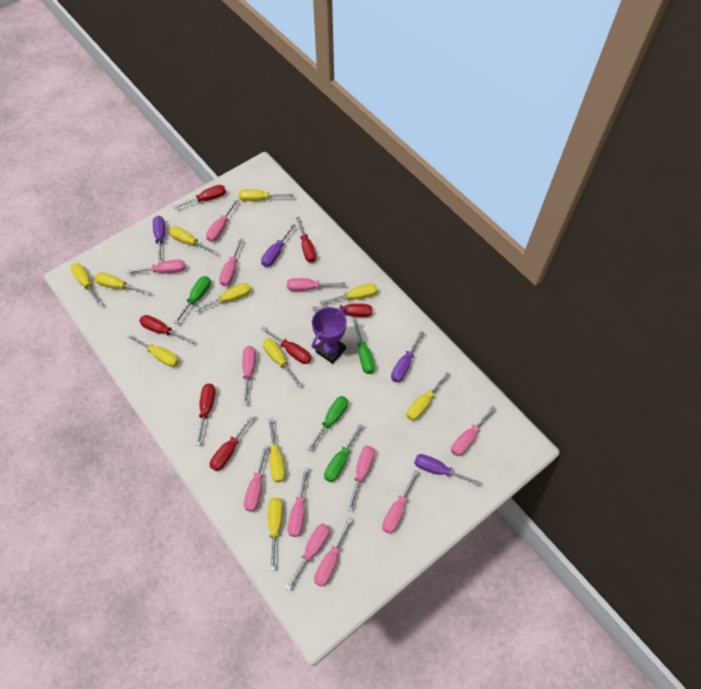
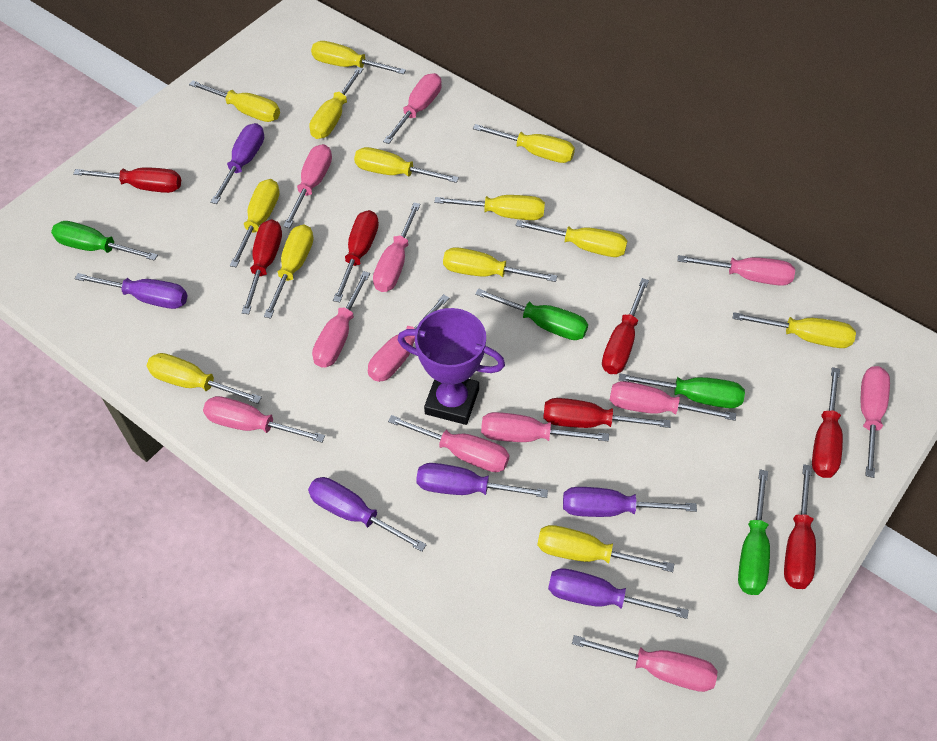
purple screwdriver: 4 -> 6
yellow screwdriver: 11 -> 13

